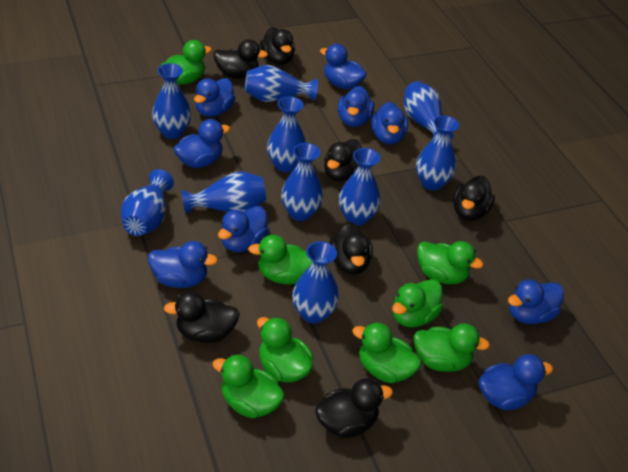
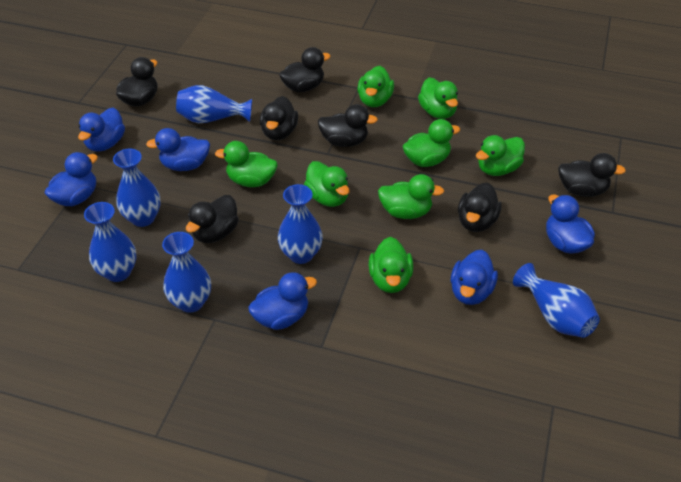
blue duck: 9 -> 6
blue vase: 10 -> 6

